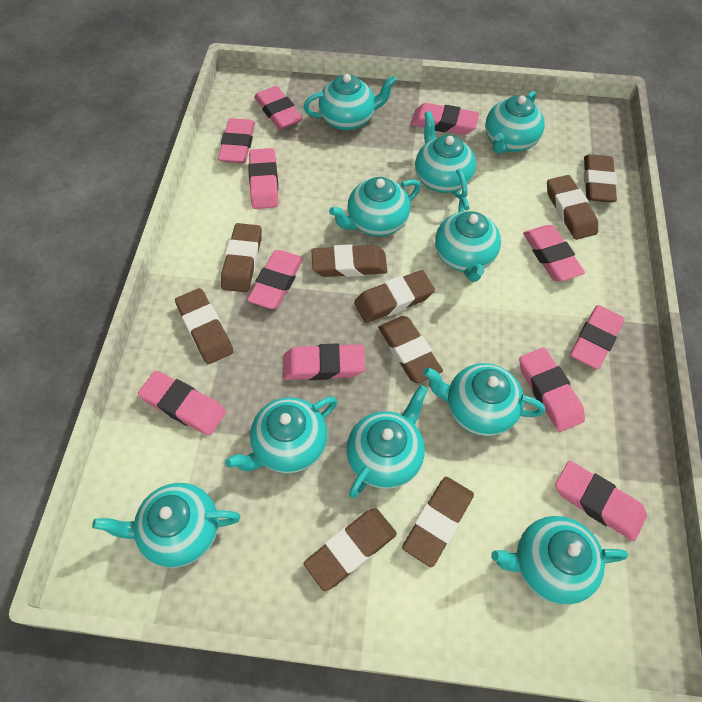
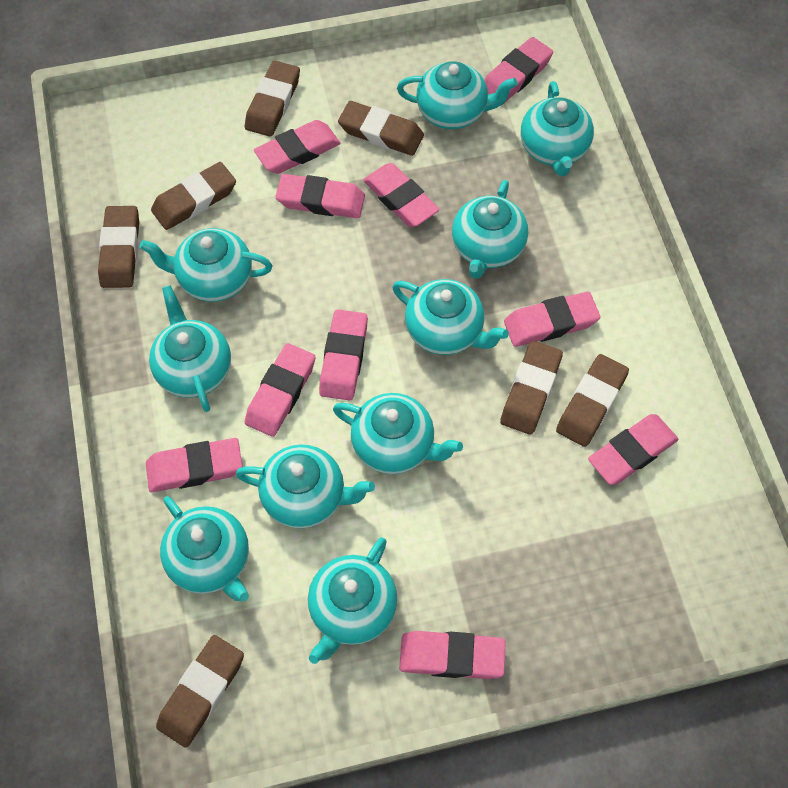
brown eraser: 9 -> 7
pink eraser: 11 -> 10

